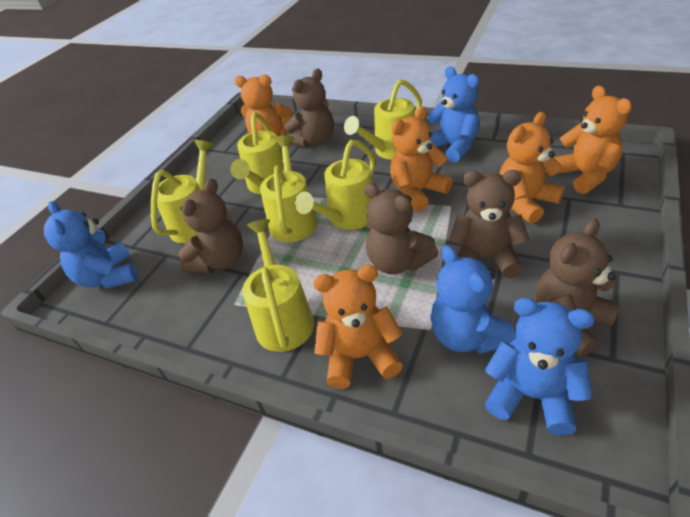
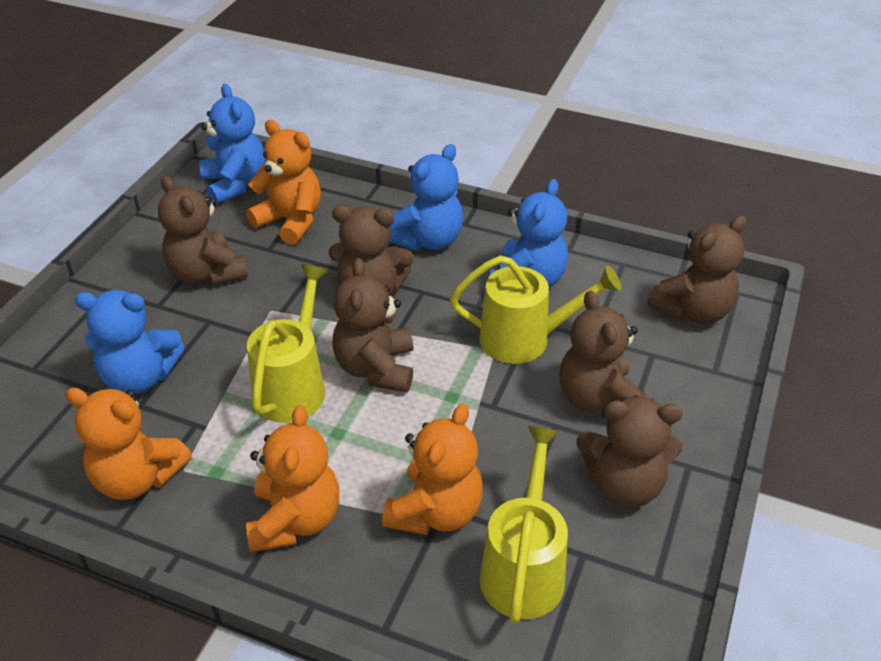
brown teddy bear: 5 -> 6
orange teddy bear: 5 -> 4
yellow watering can: 6 -> 3

